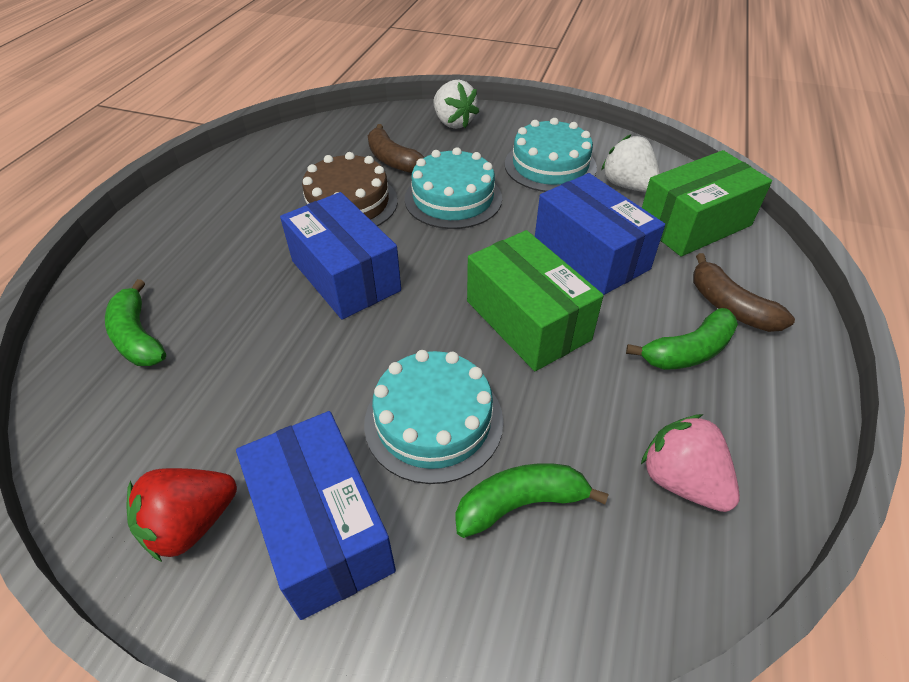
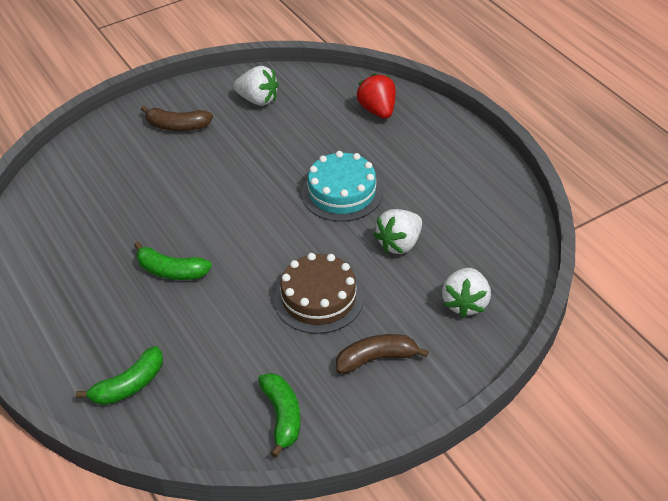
blue box: 3 -> 0
green box: 2 -> 0
pink strawberry: 1 -> 0
turquoise cake: 3 -> 1
white strawberry: 2 -> 3

